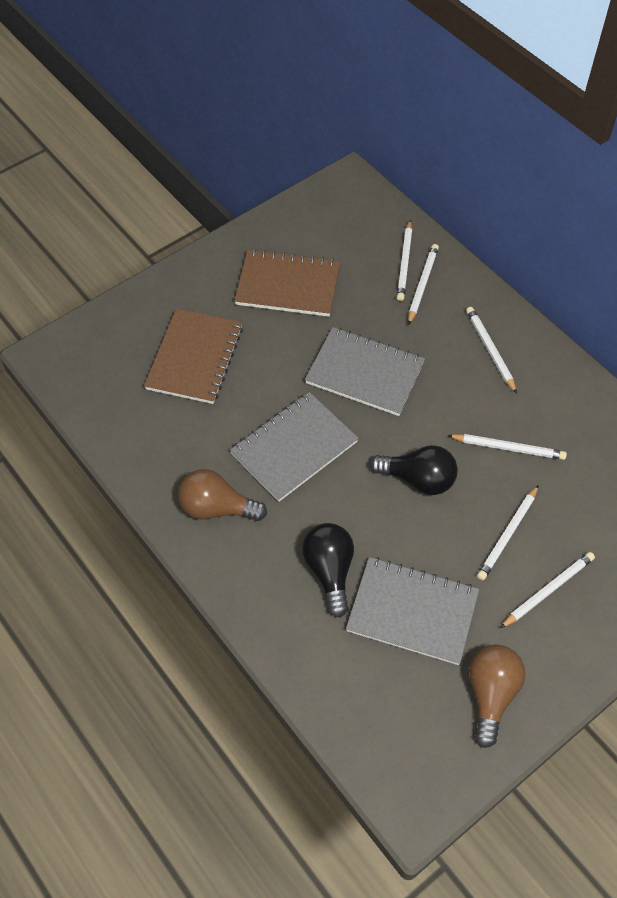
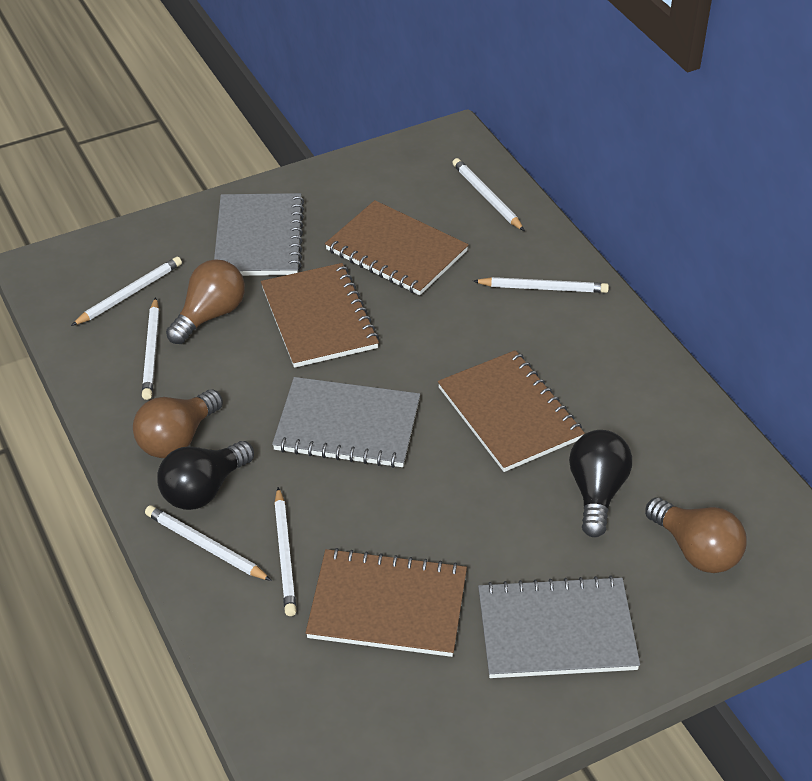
brown light bulb: 2 -> 3
brown notebook: 2 -> 4

